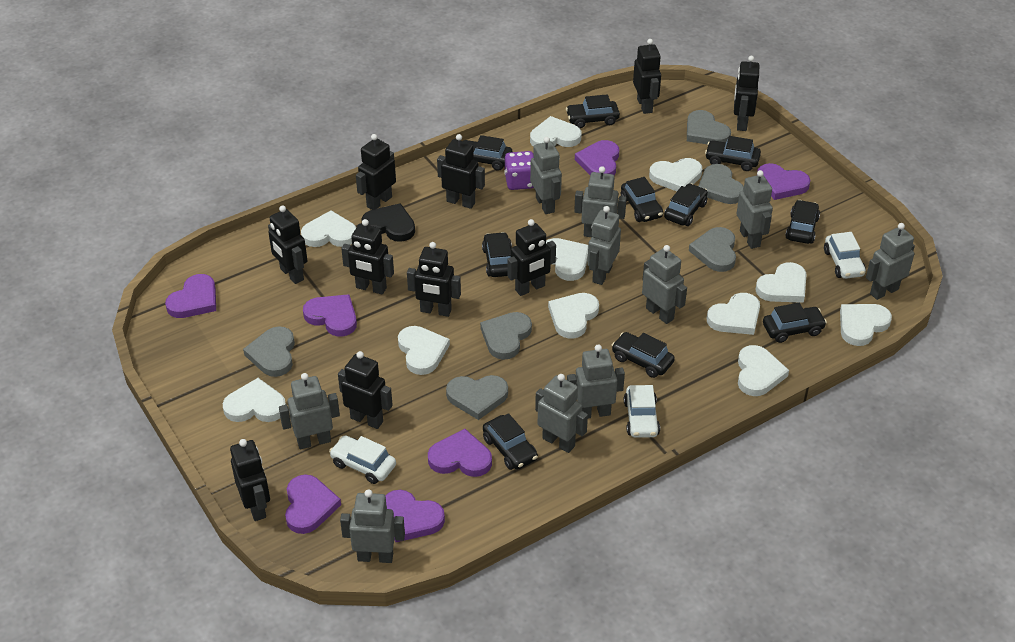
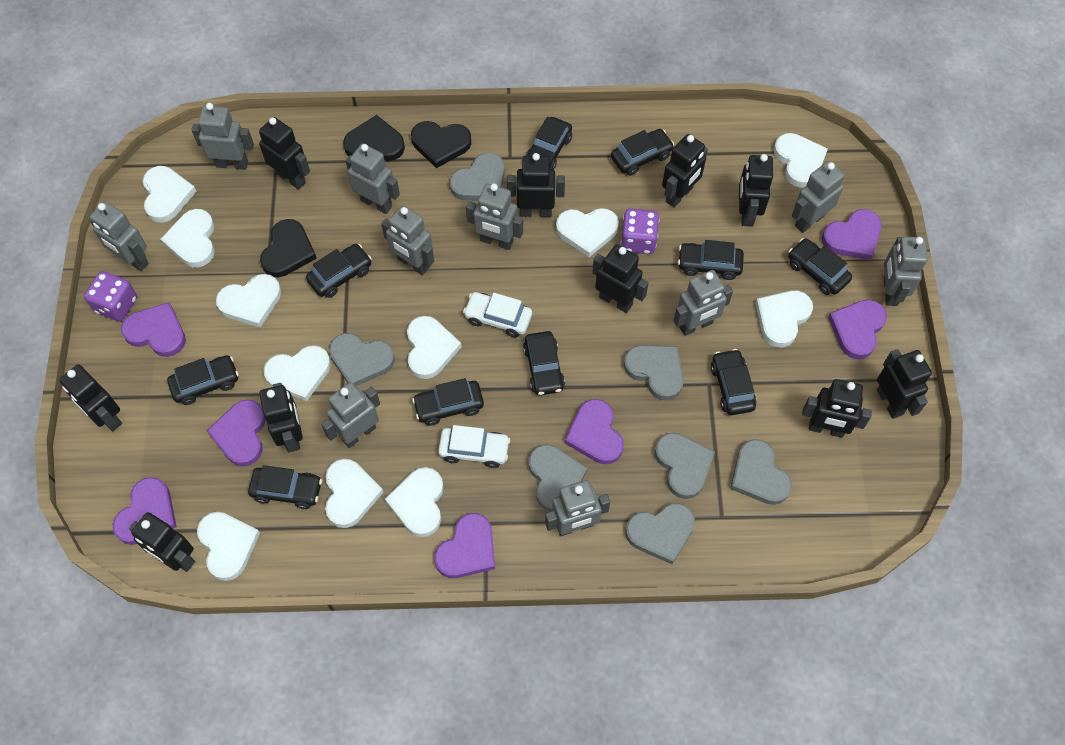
black heart: 1 -> 3
grey heart: 6 -> 7
purple dice: 1 -> 2
white car: 3 -> 2

